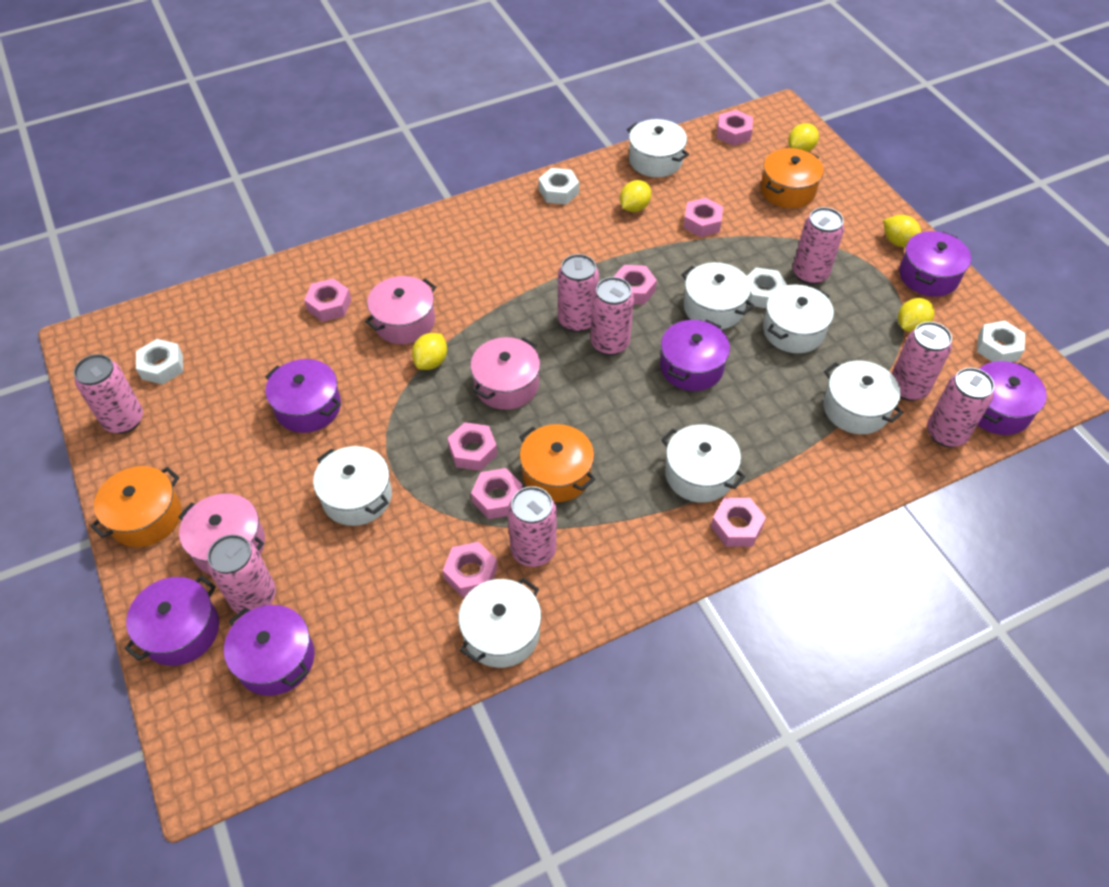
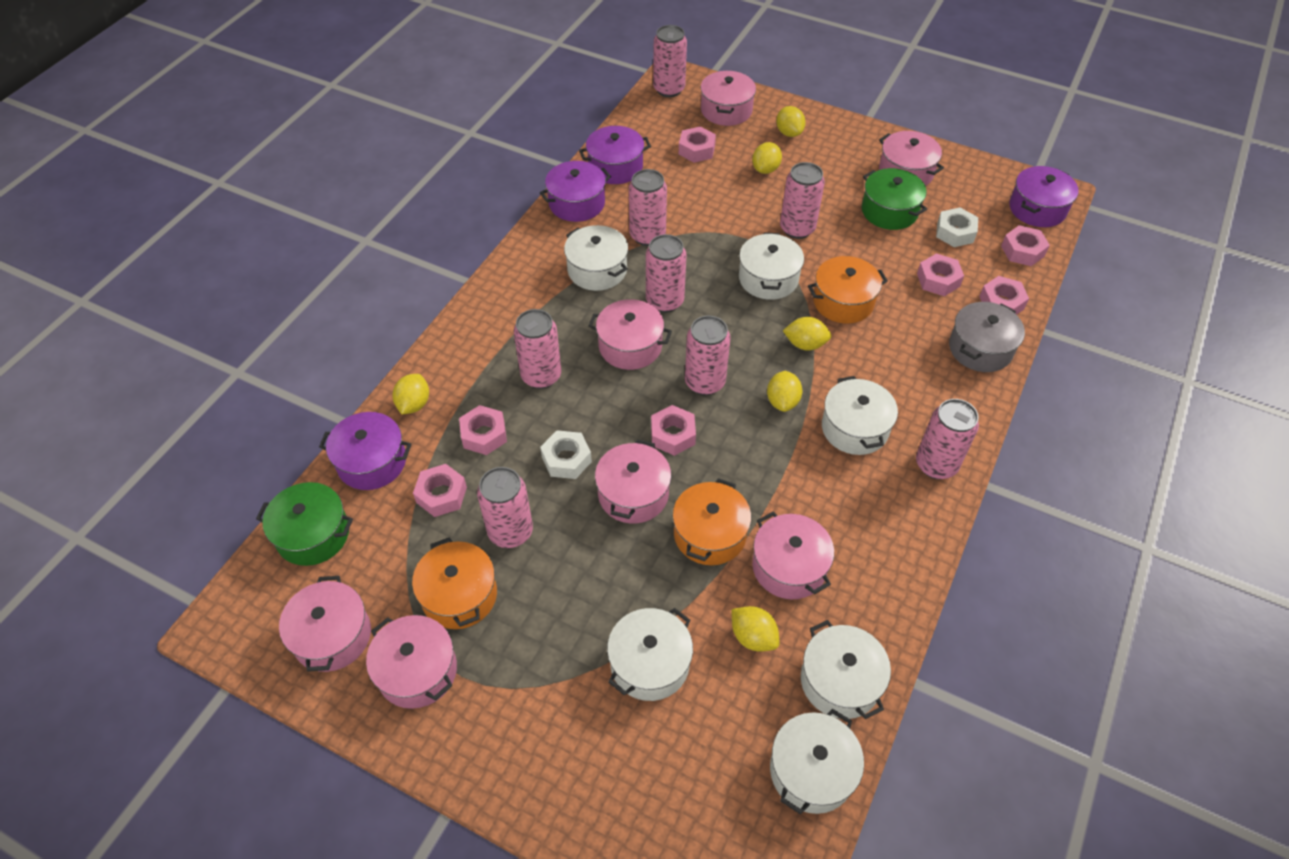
green pot: 0 -> 2
grey pot: 0 -> 1
pink nut: 8 -> 7
pink pot: 3 -> 7
purple pot: 6 -> 4
white nut: 4 -> 2
white pot: 7 -> 6
yellow lemon: 5 -> 6

